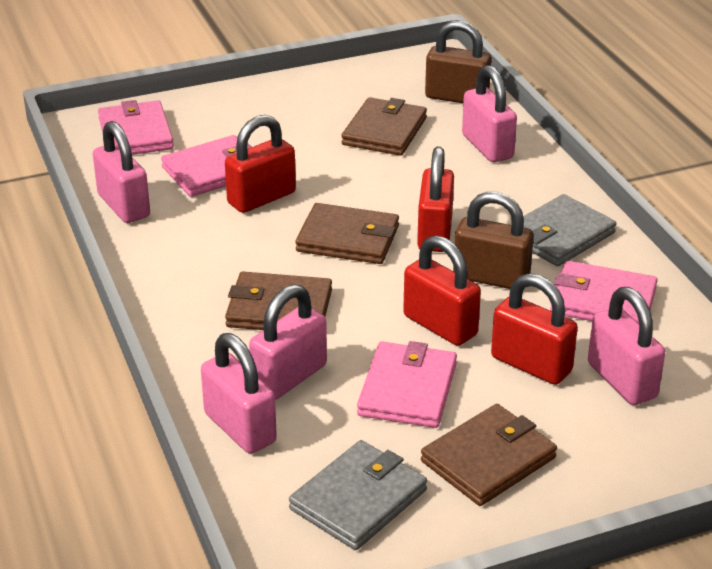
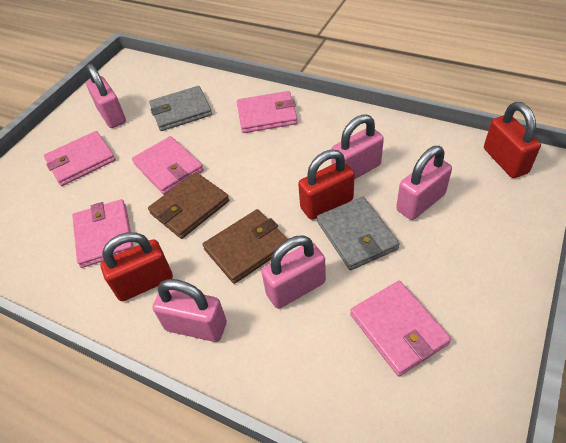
brown padlock: 2 -> 0
brown wallet: 4 -> 2
pink wallet: 4 -> 5
red padlock: 4 -> 3

